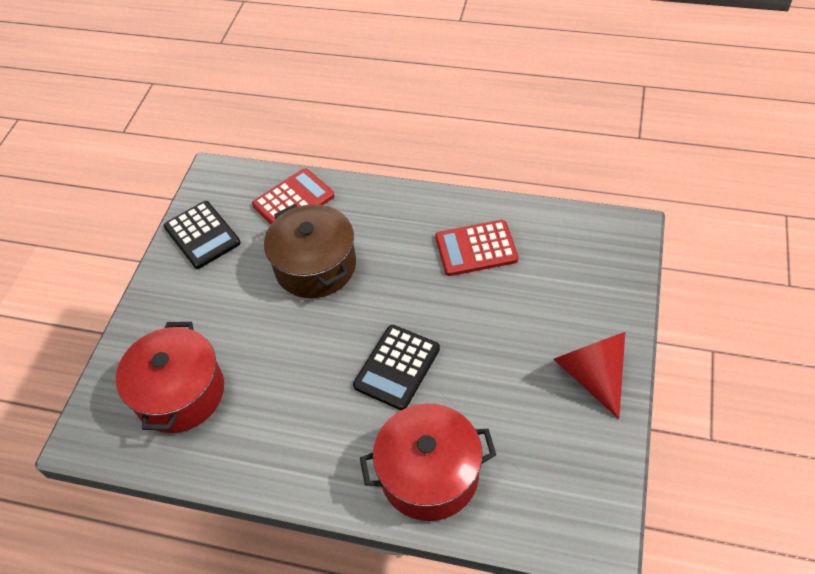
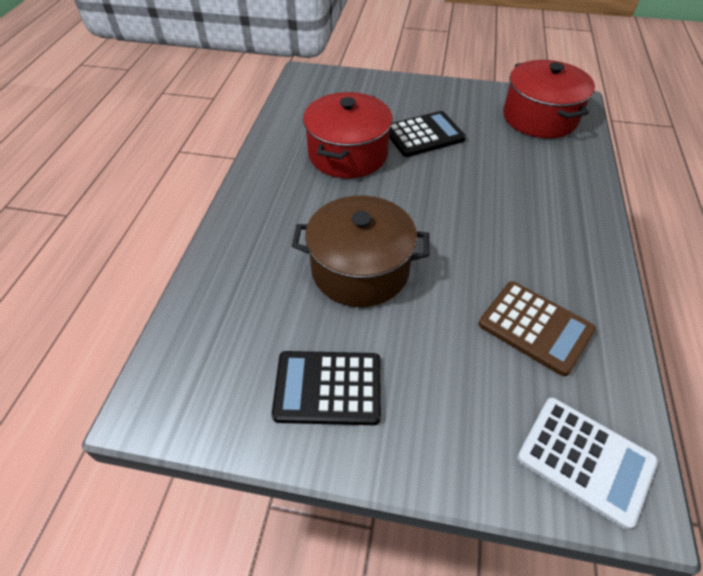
brown calculator: 0 -> 1
red calculator: 2 -> 0
red cone: 1 -> 0
white calculator: 0 -> 1

